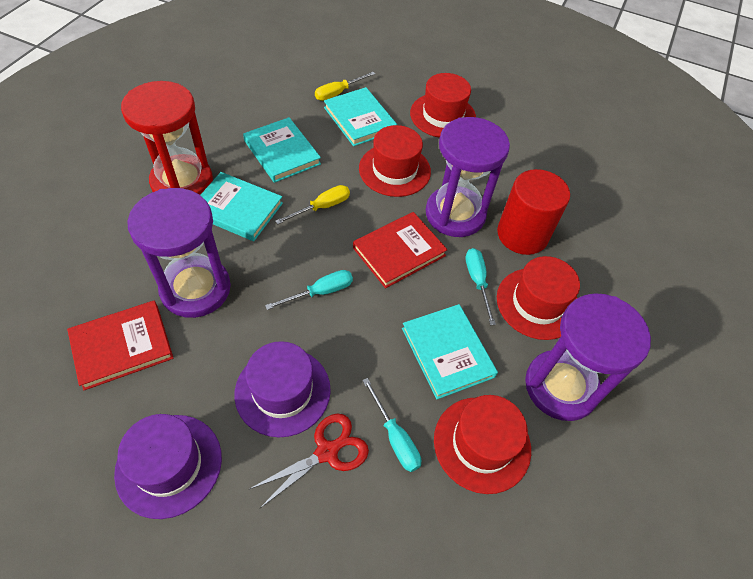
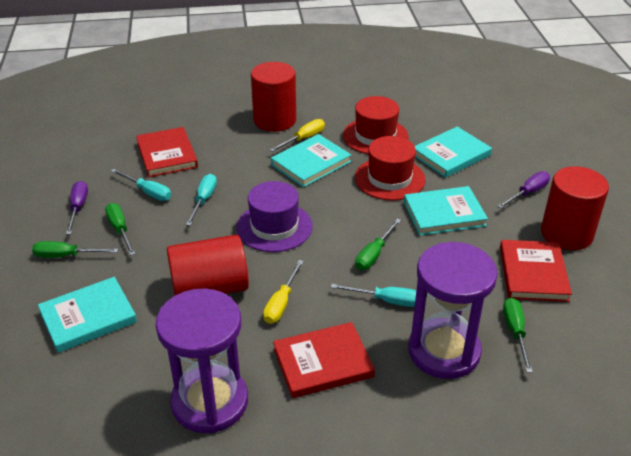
green screwdriver: 0 -> 4
purple hat: 2 -> 1
purple hourglass: 3 -> 2
purple screwdriver: 0 -> 2
red book: 2 -> 3
red cylinder: 1 -> 3
red hat: 4 -> 2
red hourglass: 1 -> 0
red scissors: 1 -> 0

